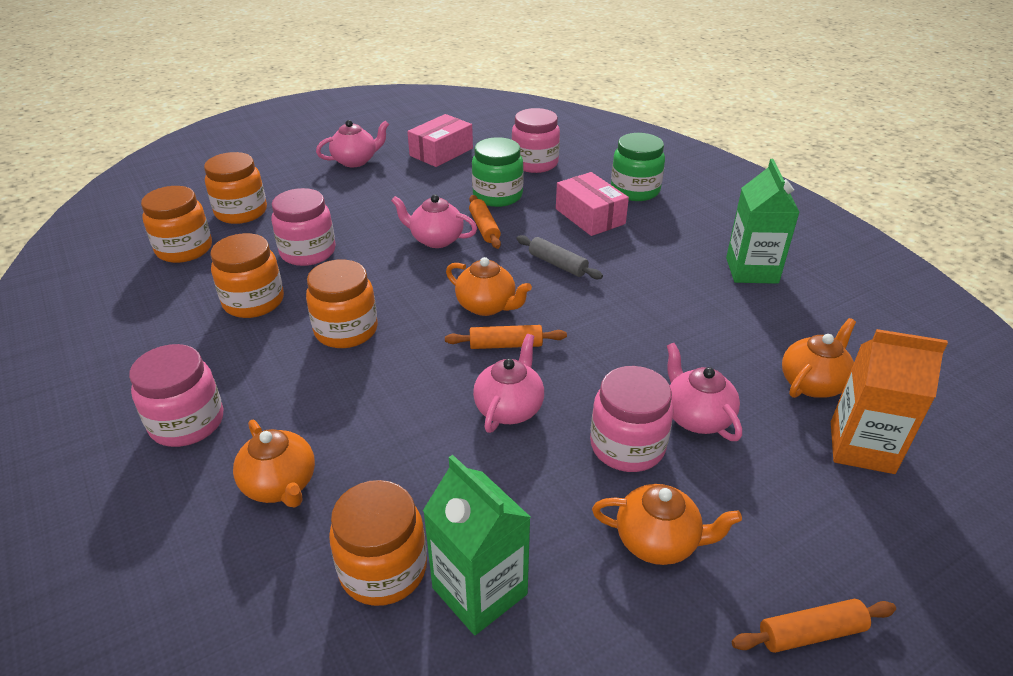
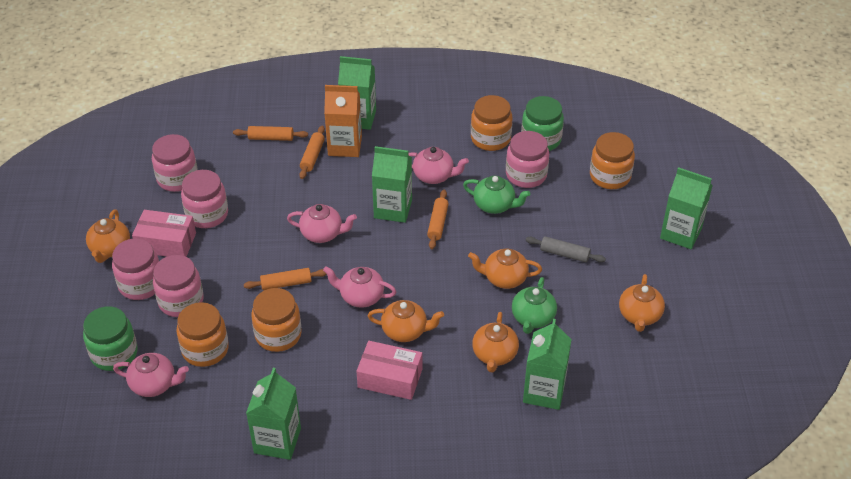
green carton: 2 -> 5
green teapot: 0 -> 2
orange jar: 5 -> 4
orange rolling pin: 3 -> 4
orange teapot: 4 -> 5
pink jar: 4 -> 5

